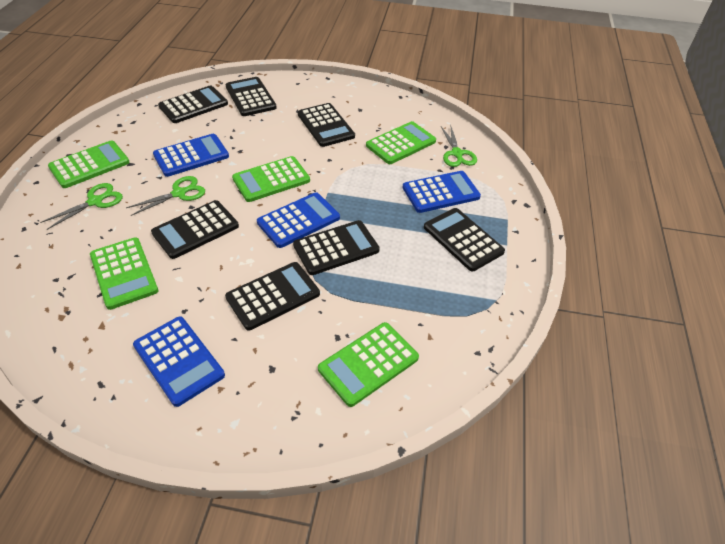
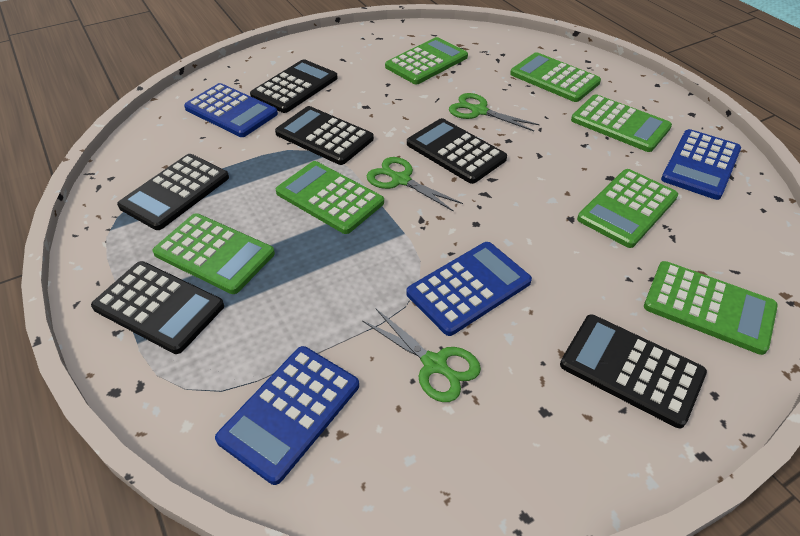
black calculator: 7 -> 6
green calculator: 5 -> 7

